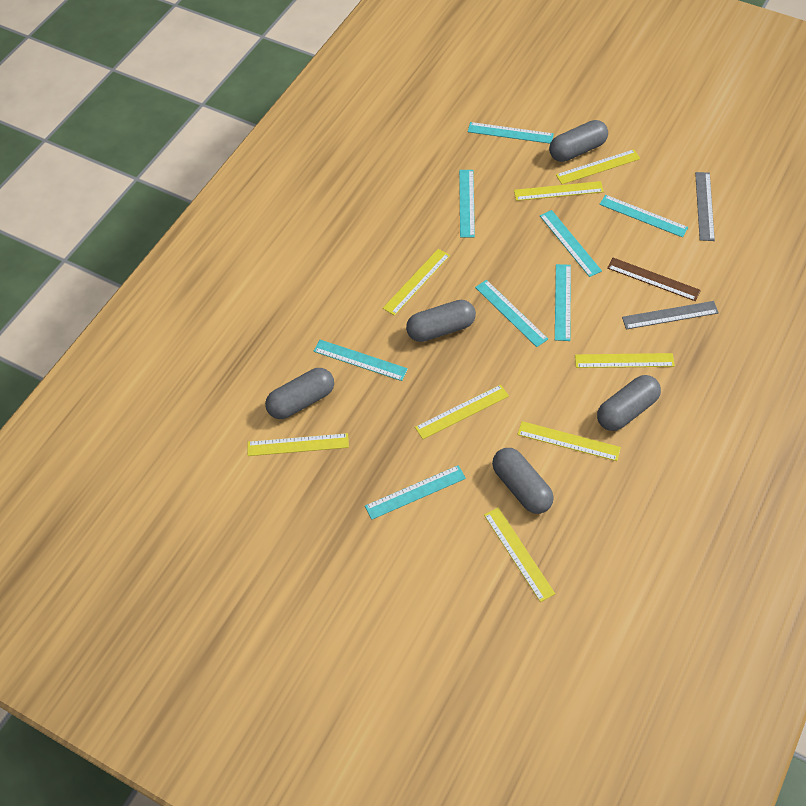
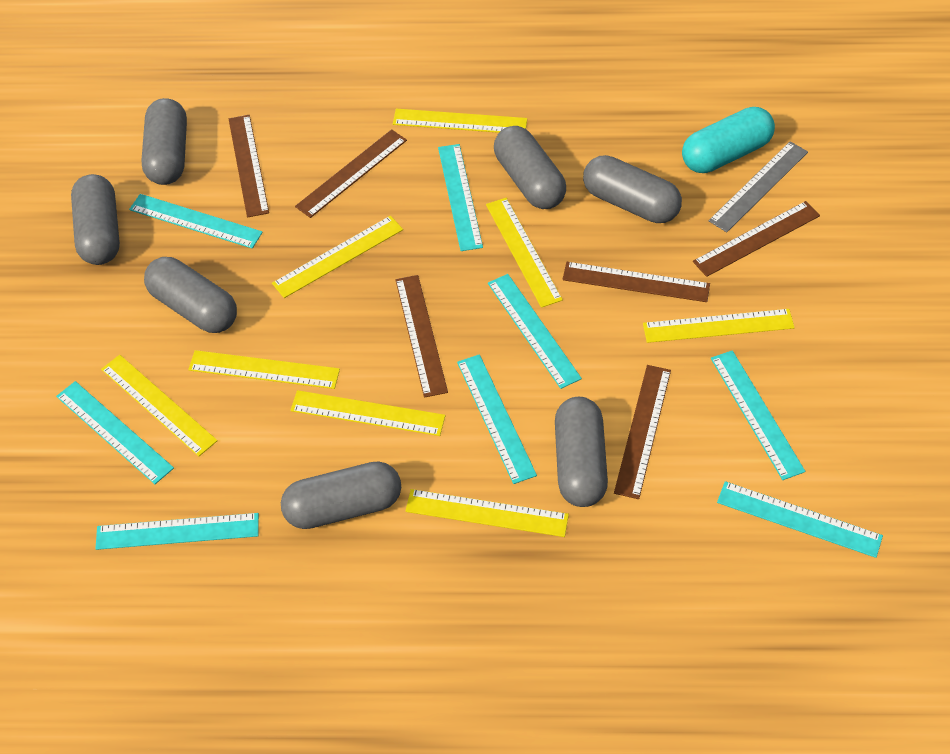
brown ruler: 1 -> 6
grey capsule: 5 -> 7
grey ruler: 2 -> 1
turquoise capsule: 0 -> 1

